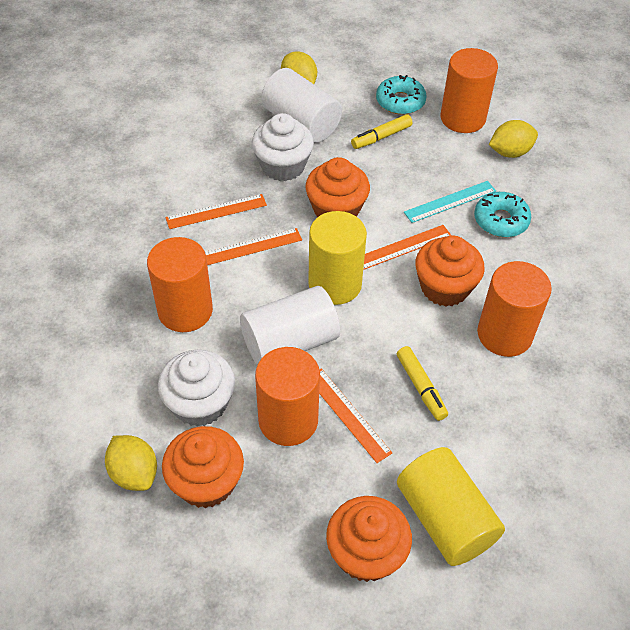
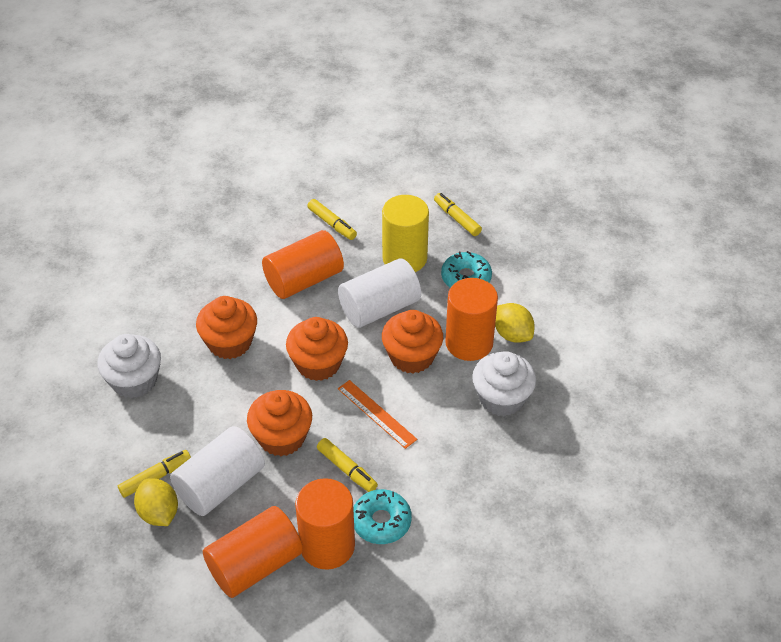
orange ruler: 4 -> 1
turquoise ruler: 1 -> 0
yellow cylinder: 2 -> 1
yellow lemon: 3 -> 2
yellow marker: 2 -> 4

